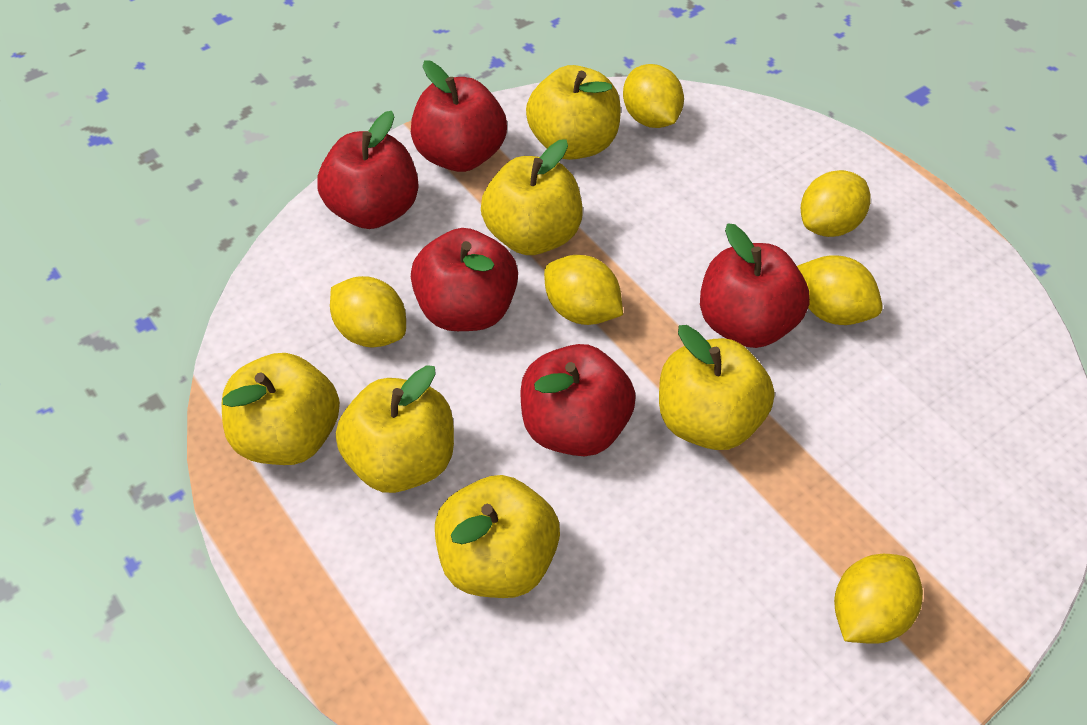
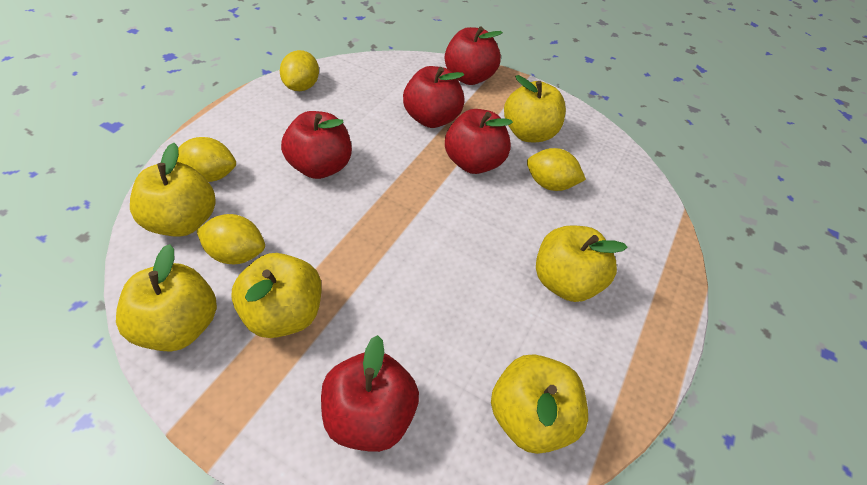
yellow lemon: 6 -> 4

